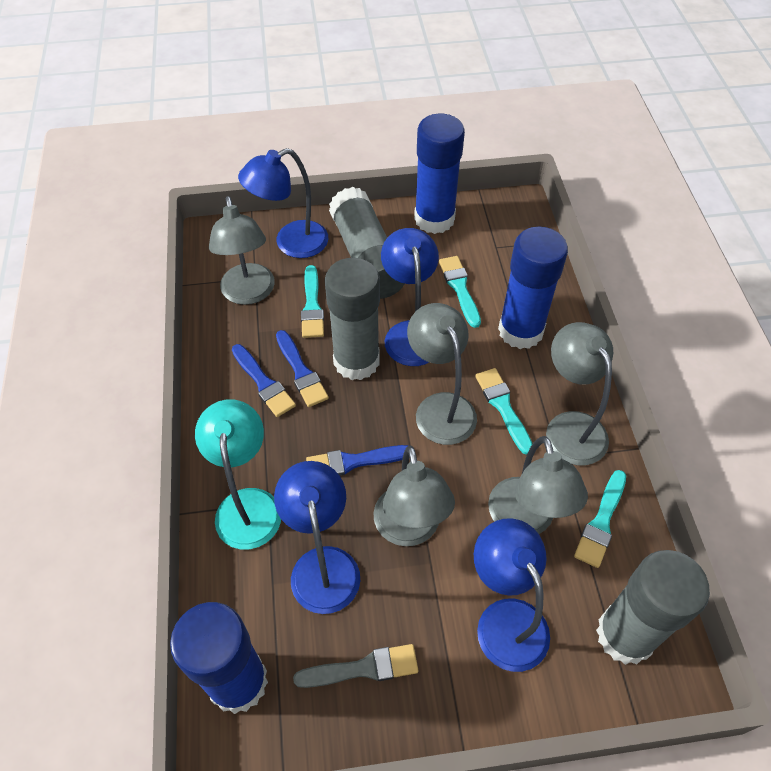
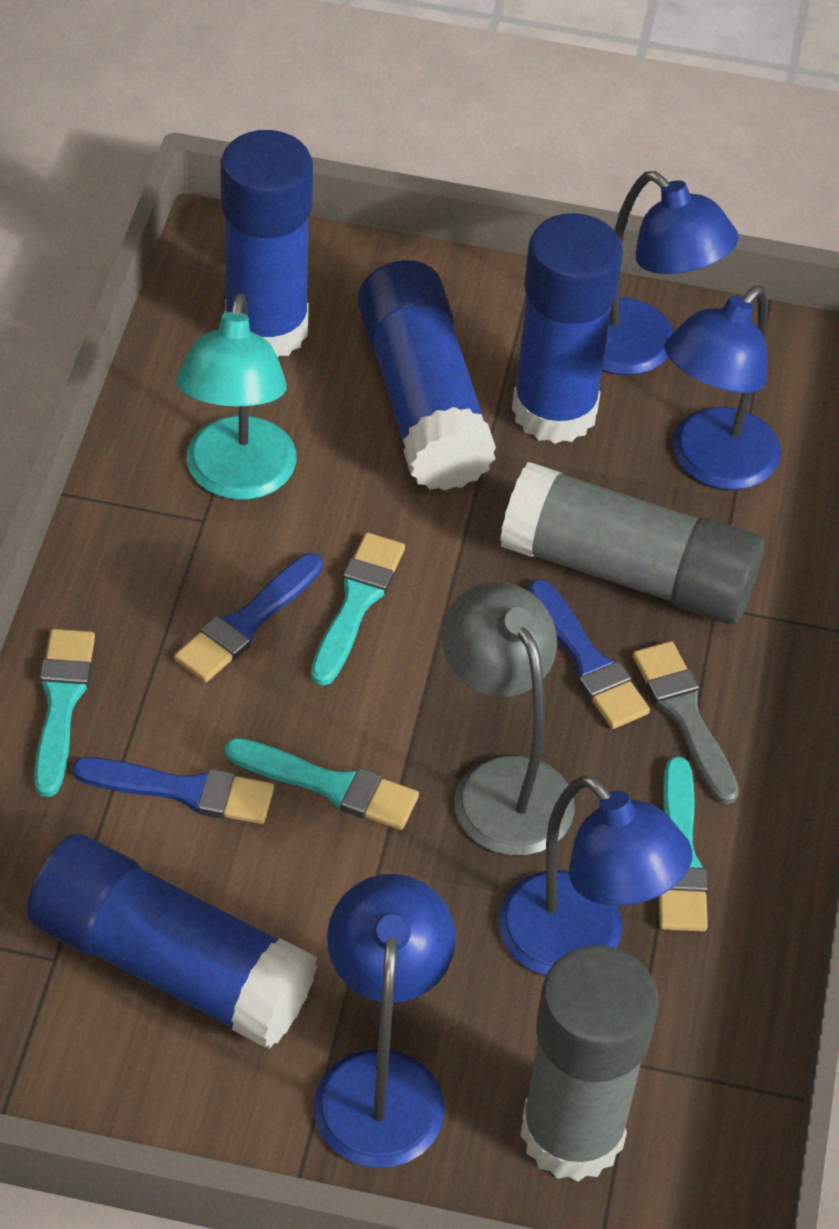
blue glue stick: 3 -> 4
grey glue stick: 3 -> 2
grey lamp: 5 -> 1

